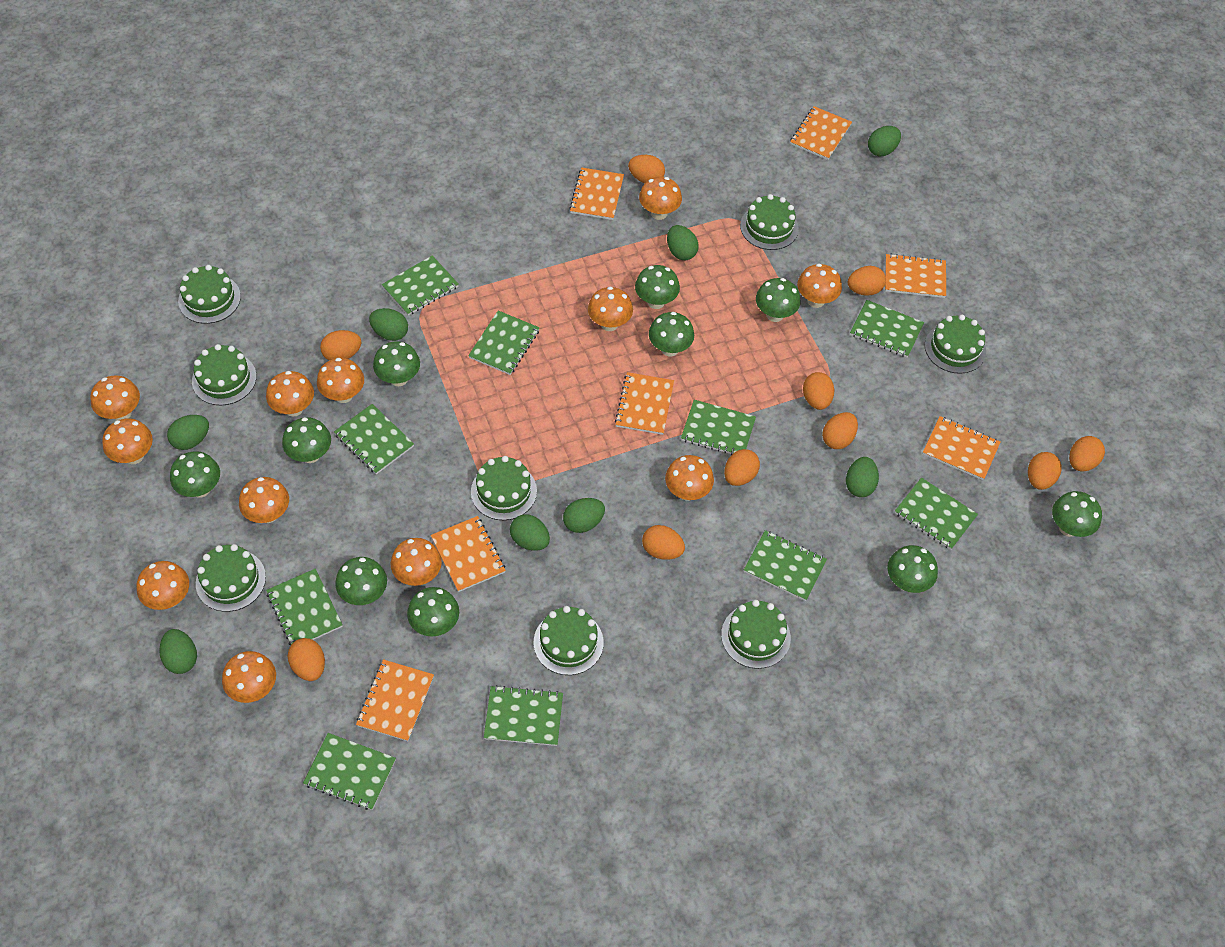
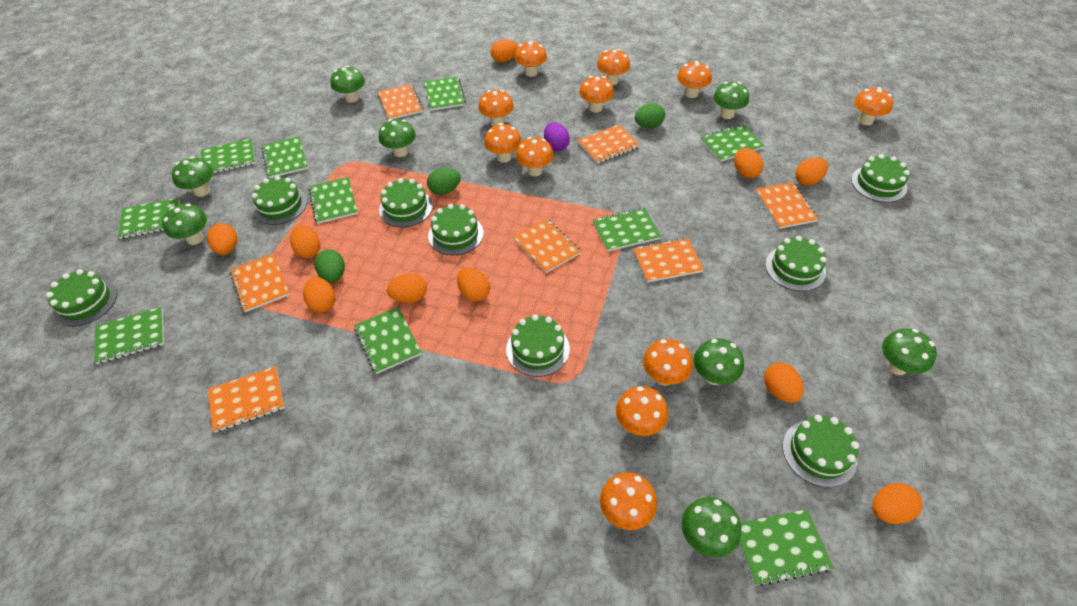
green egg: 8 -> 3
green mushroom: 10 -> 8
orange mushroom: 12 -> 11
purple egg: 0 -> 1

